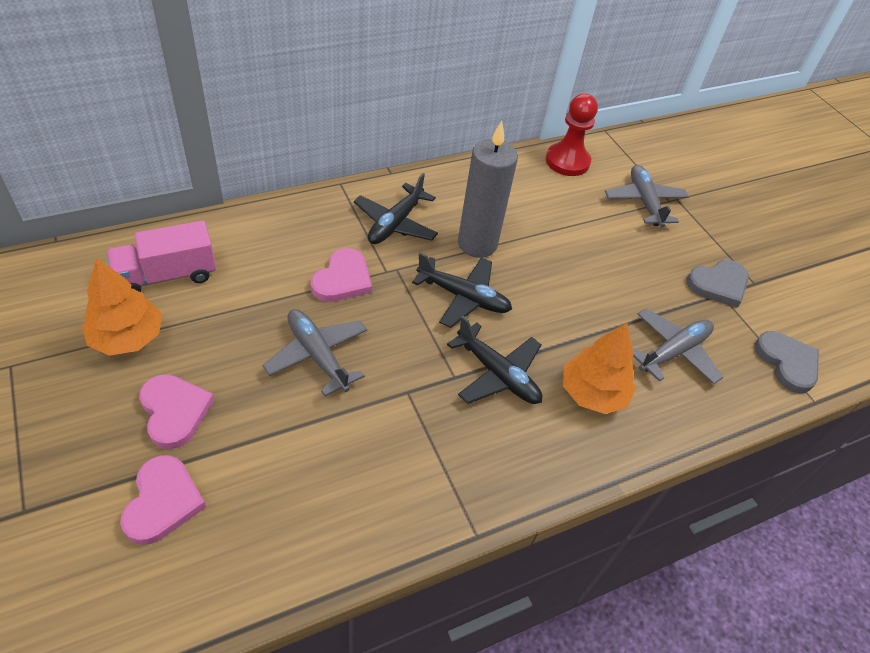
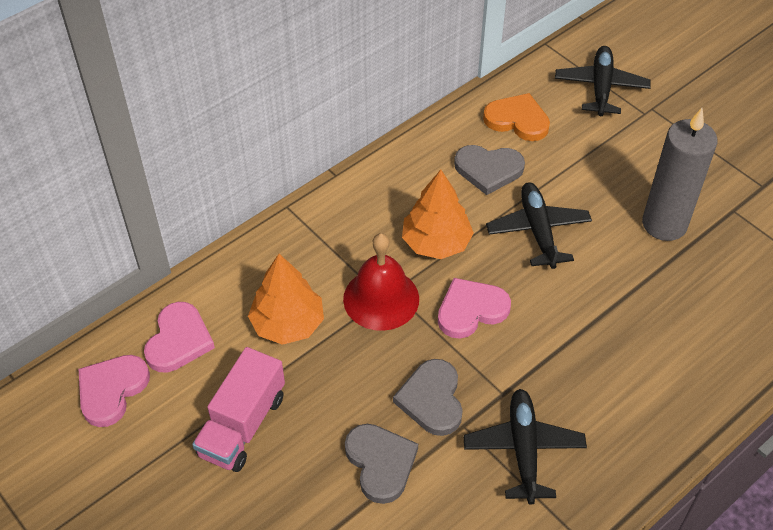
grey heart: 2 -> 3
grey plane: 3 -> 0
orange heart: 0 -> 1
red bell: 0 -> 1
red pawn: 1 -> 0

